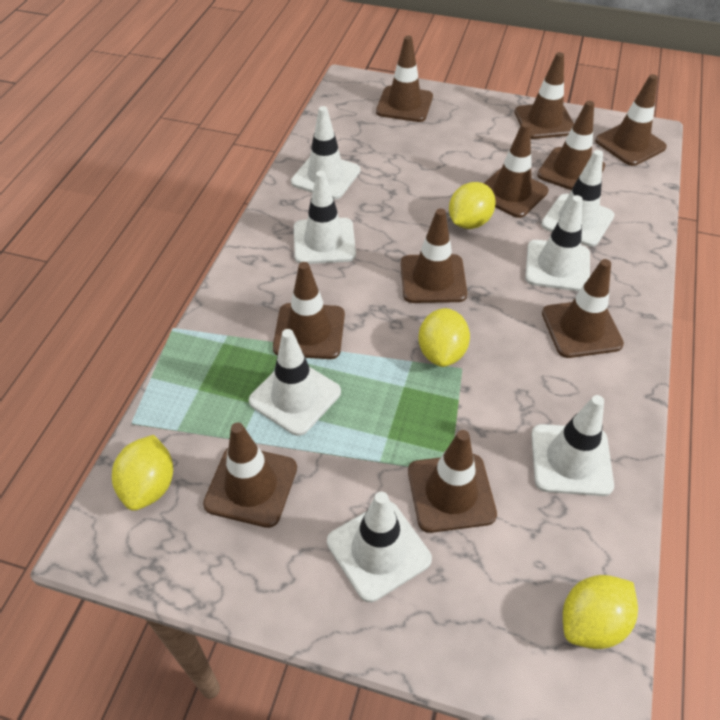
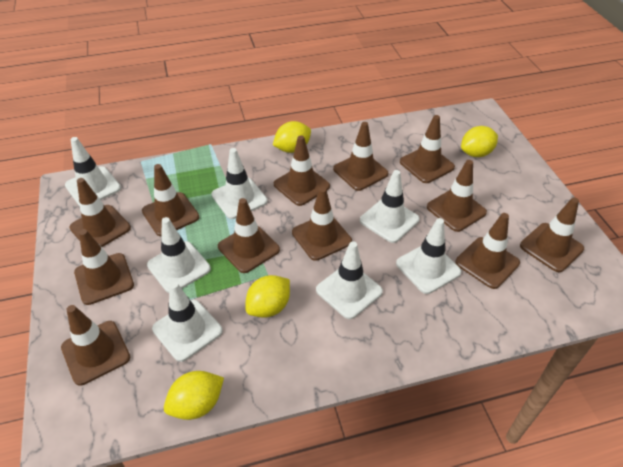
brown traffic cone: 10 -> 12

